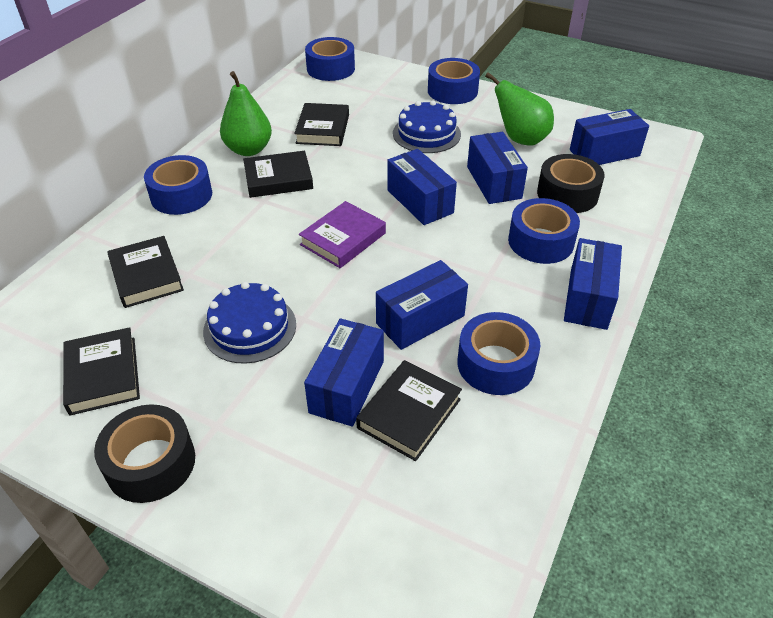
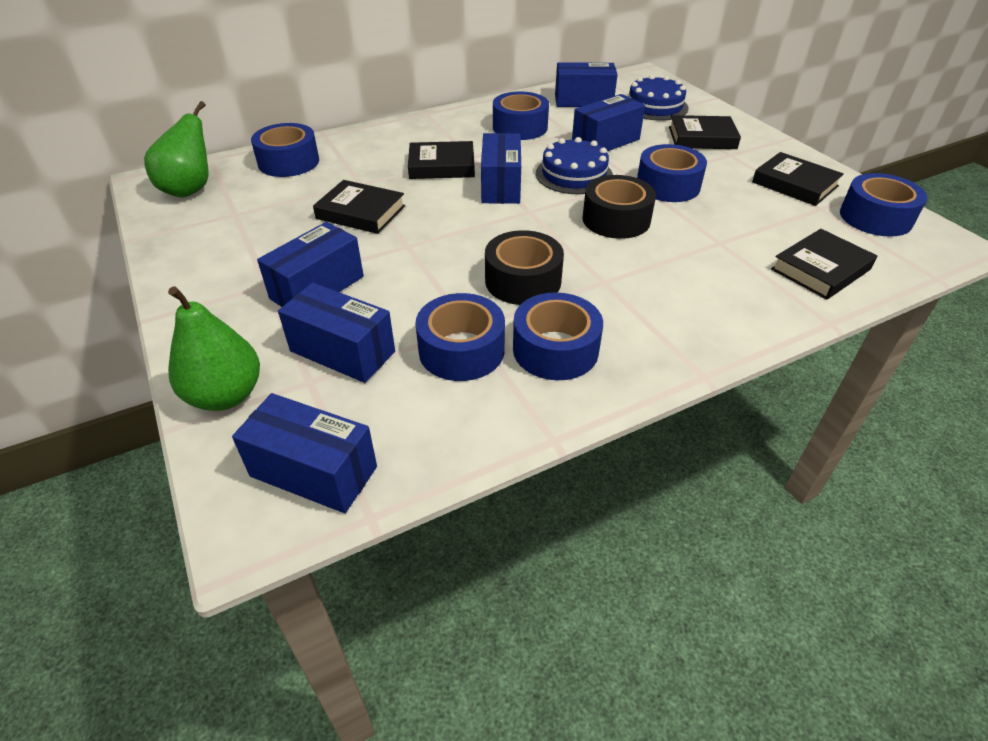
blue tape: 5 -> 6
purple book: 1 -> 0

